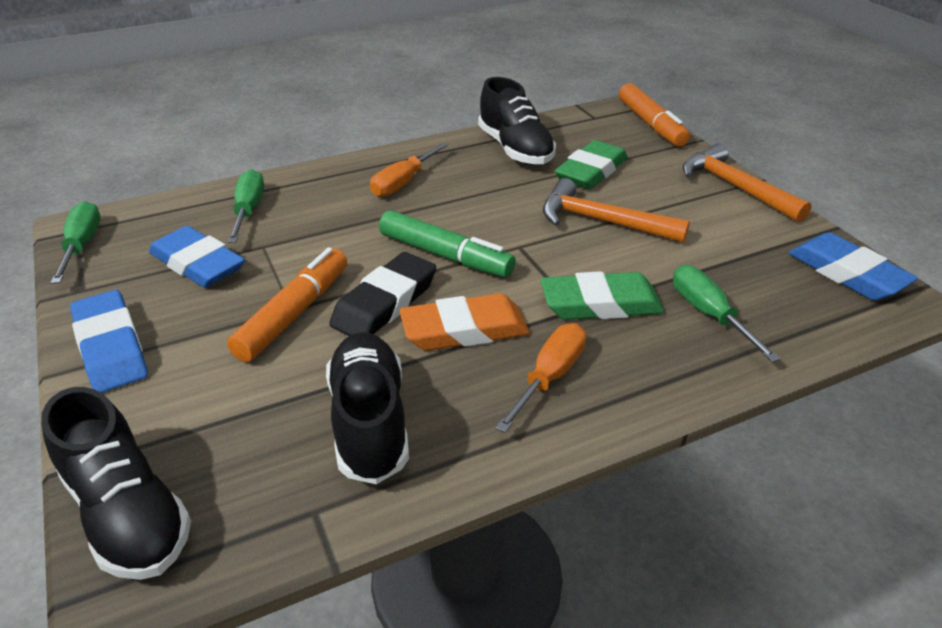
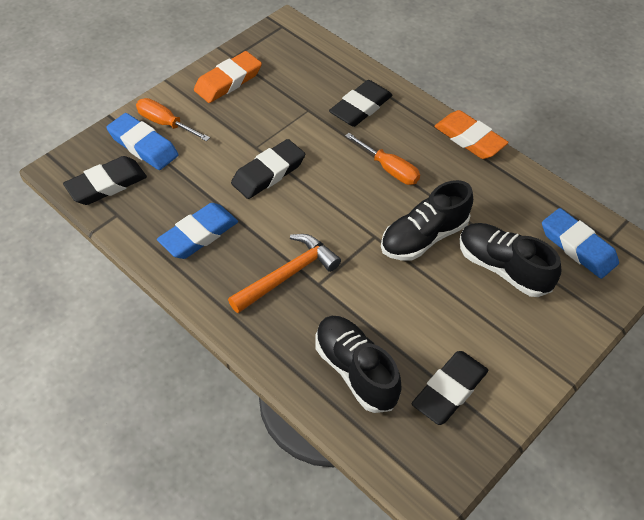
black eraser: 1 -> 4
green eraser: 2 -> 0
green marker: 1 -> 0
green screwdriver: 3 -> 0
orange eraser: 1 -> 2
orange hammer: 2 -> 1
orange marker: 2 -> 0

